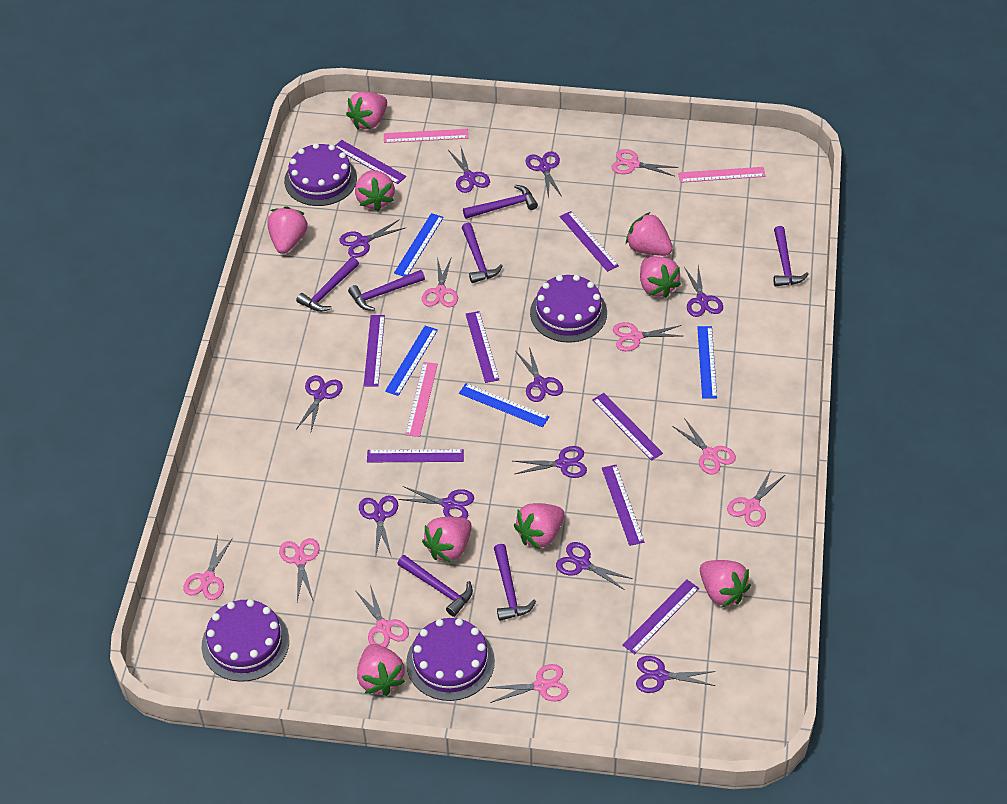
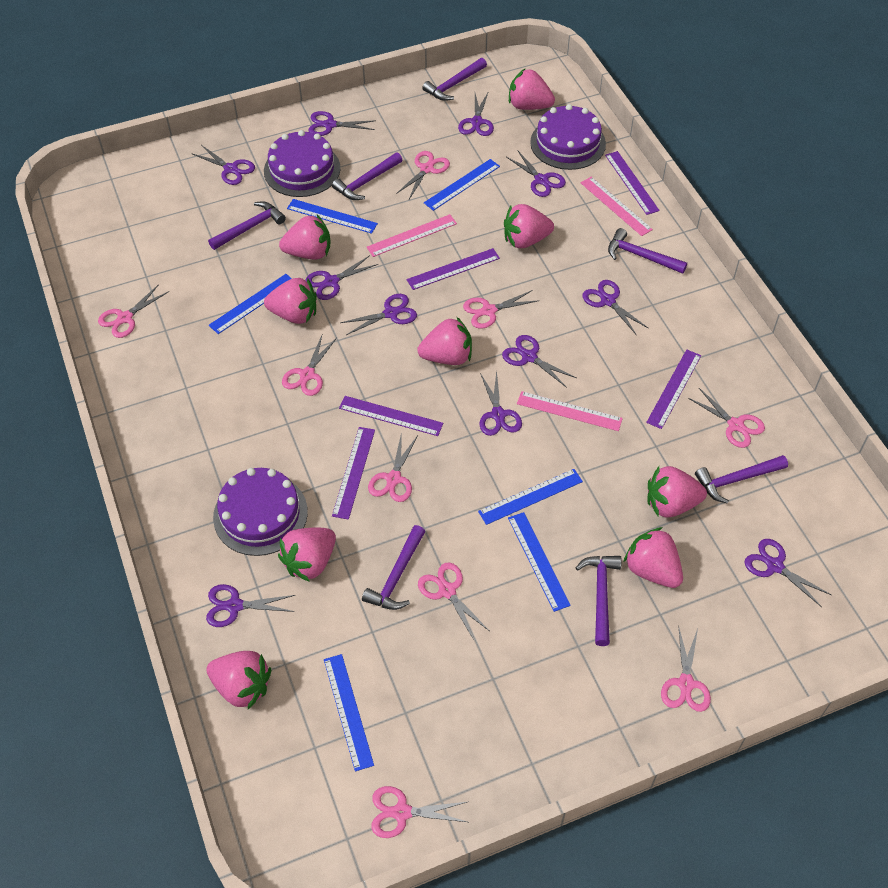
blue ruler: 4 -> 6
purple cake: 4 -> 3
purple ruler: 8 -> 5

